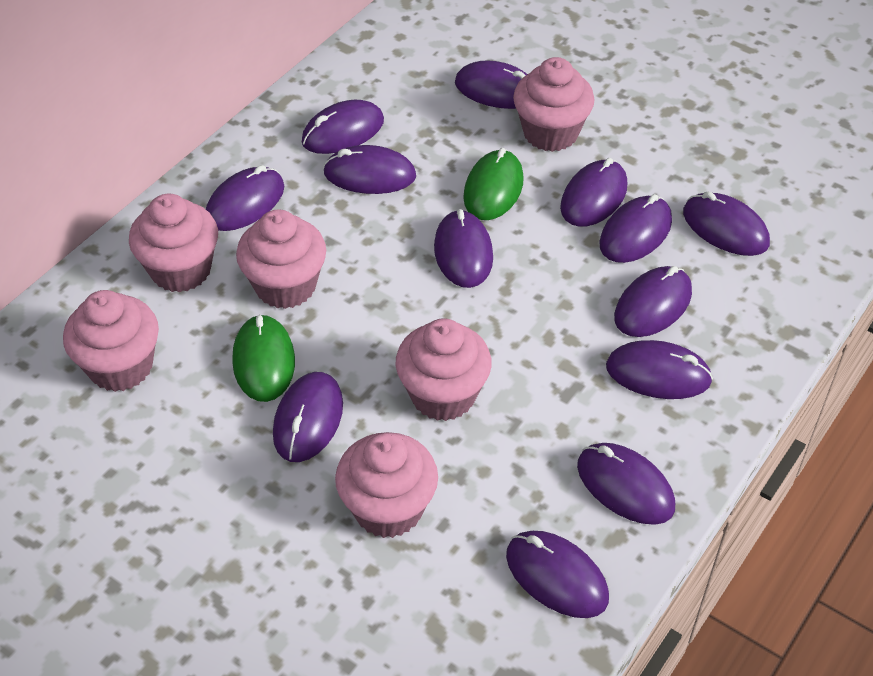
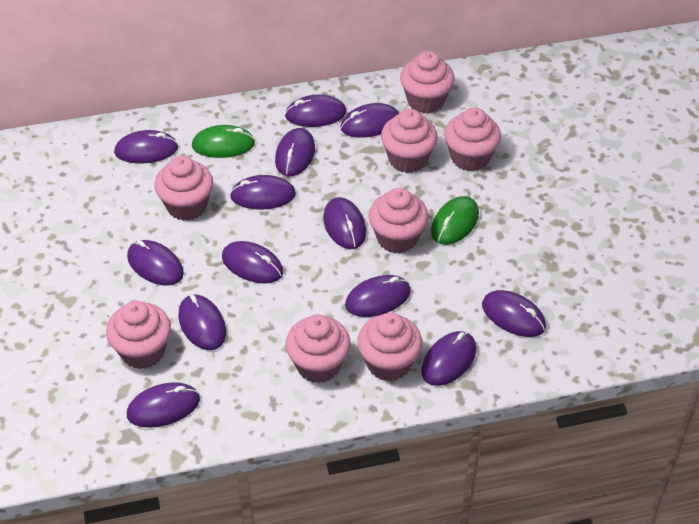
pink cupcake: 6 -> 8

